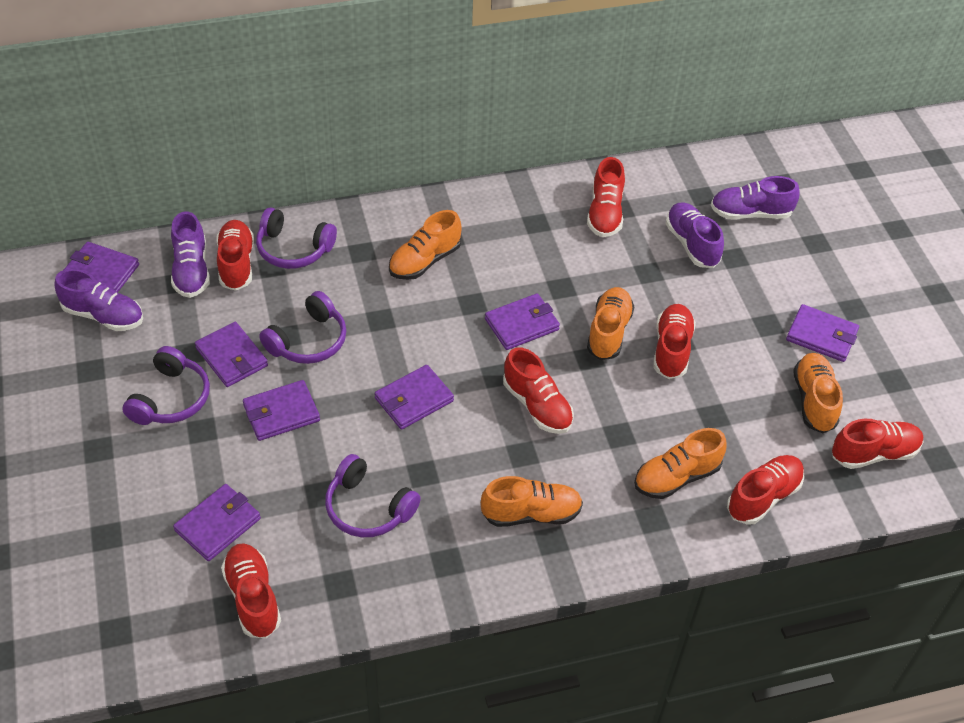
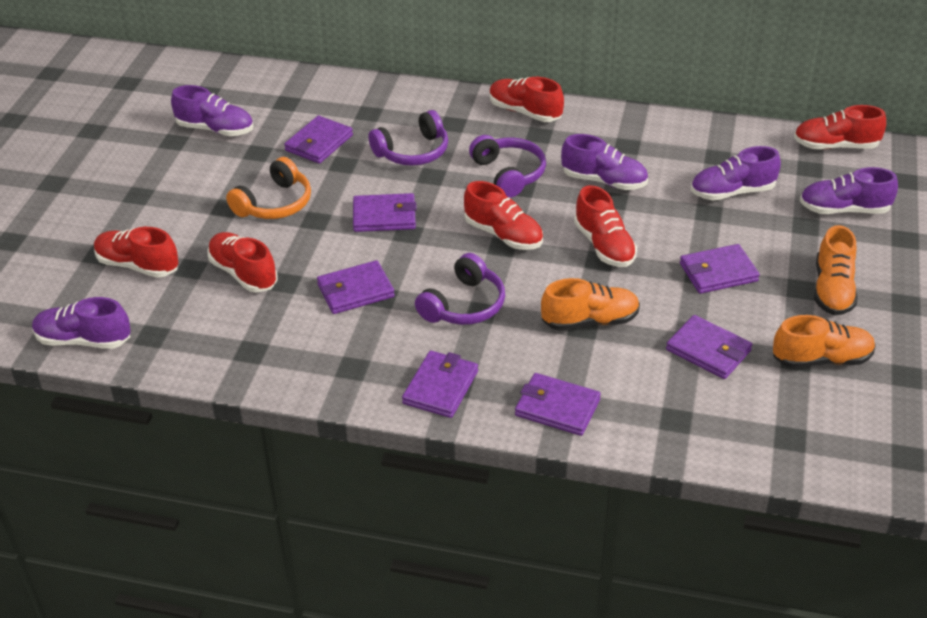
orange headphones: 0 -> 1
orange shoe: 5 -> 3
purple headphones: 4 -> 3
purple shoe: 4 -> 5
red shoe: 7 -> 6

